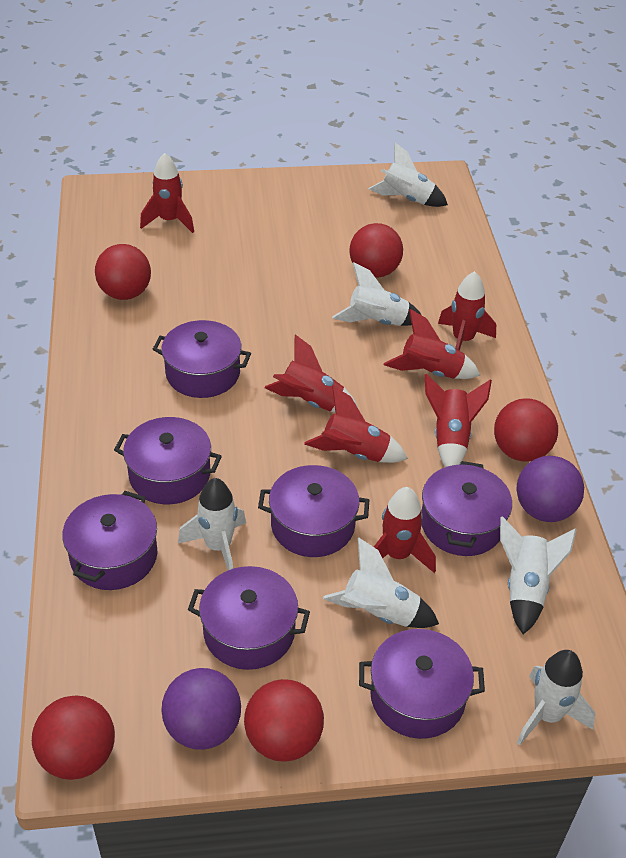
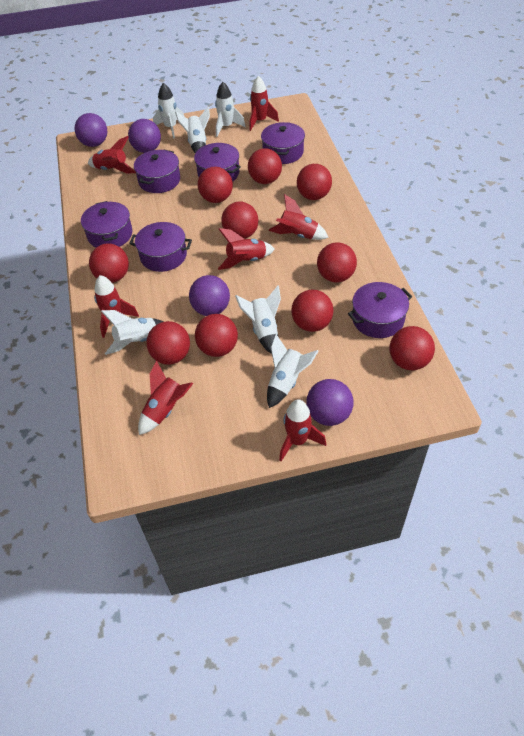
purple ball: 2 -> 4
purple pot: 7 -> 6
red ball: 5 -> 10

